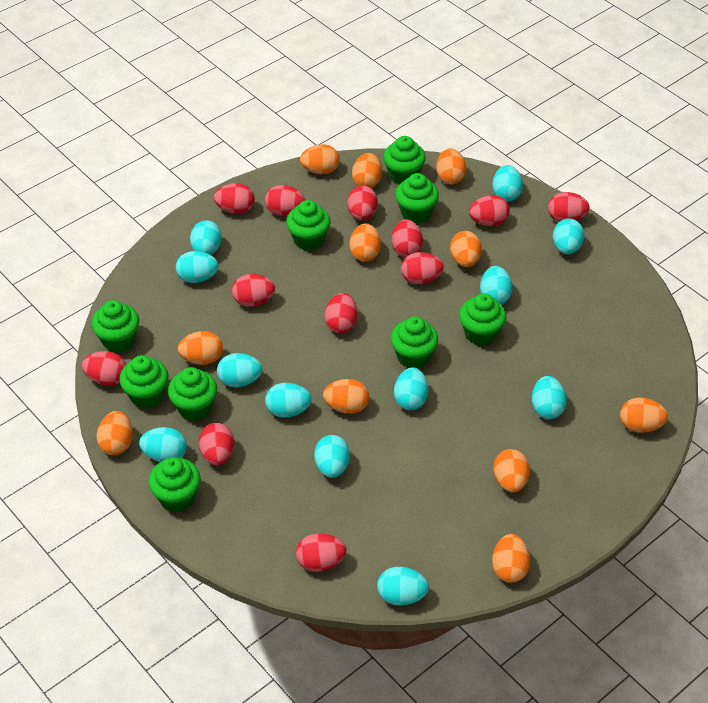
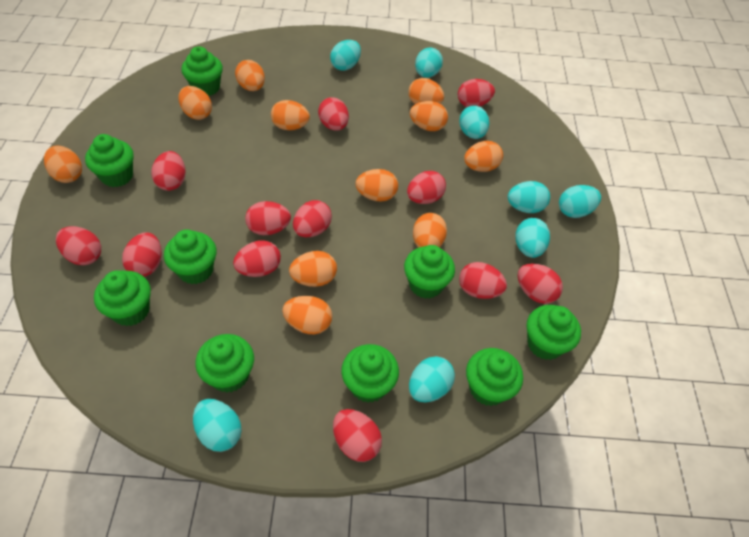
turquoise egg: 12 -> 8

